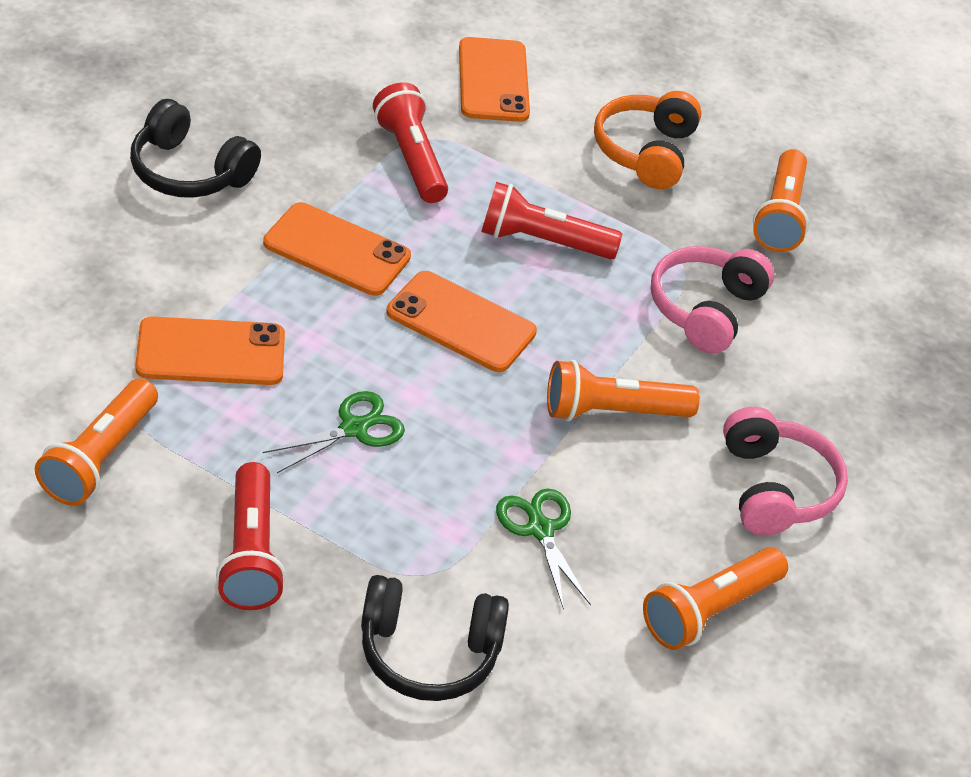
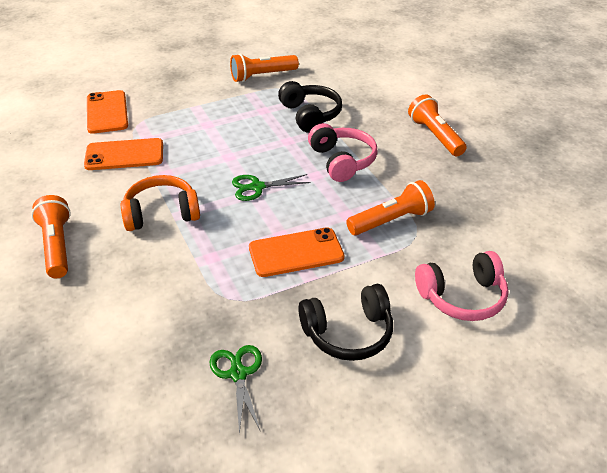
orange phone: 4 -> 3
red flashlight: 3 -> 0

